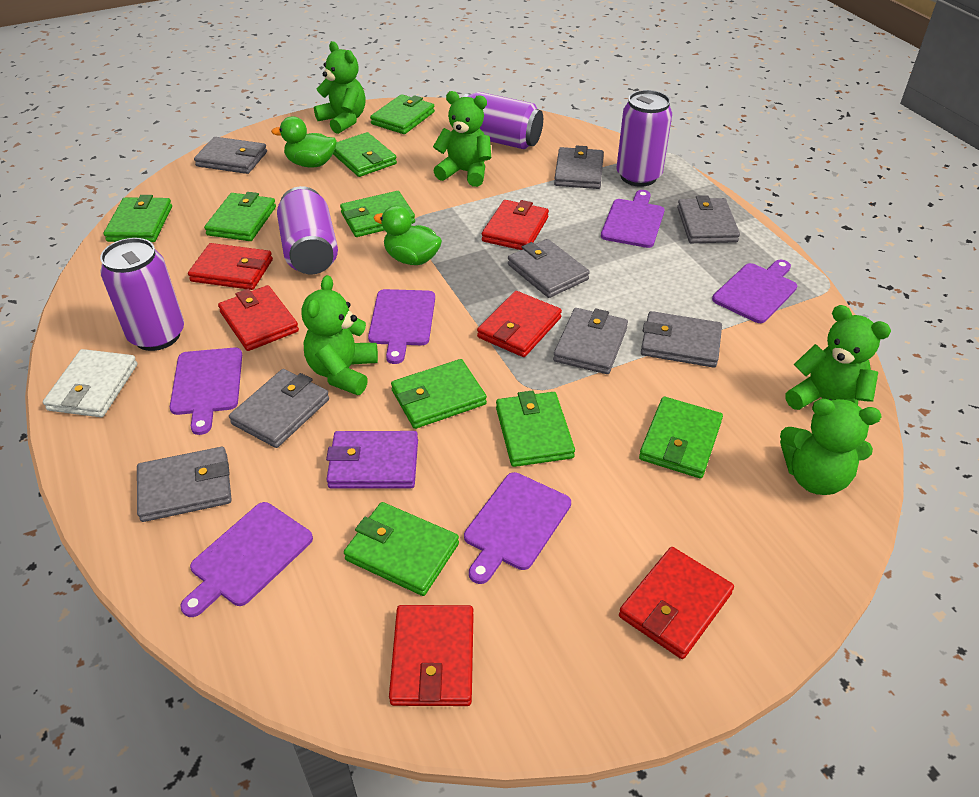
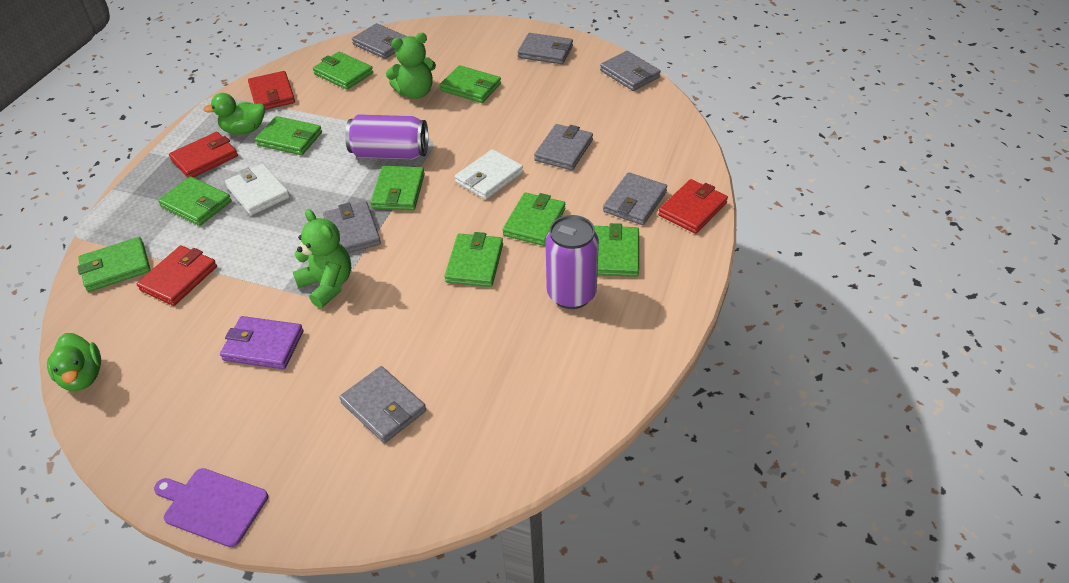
green teddy bear: 5 -> 2
grey wallet: 8 -> 7
purple can: 4 -> 2
purple cutting board: 6 -> 1
red wallet: 6 -> 4
white wallet: 1 -> 2

